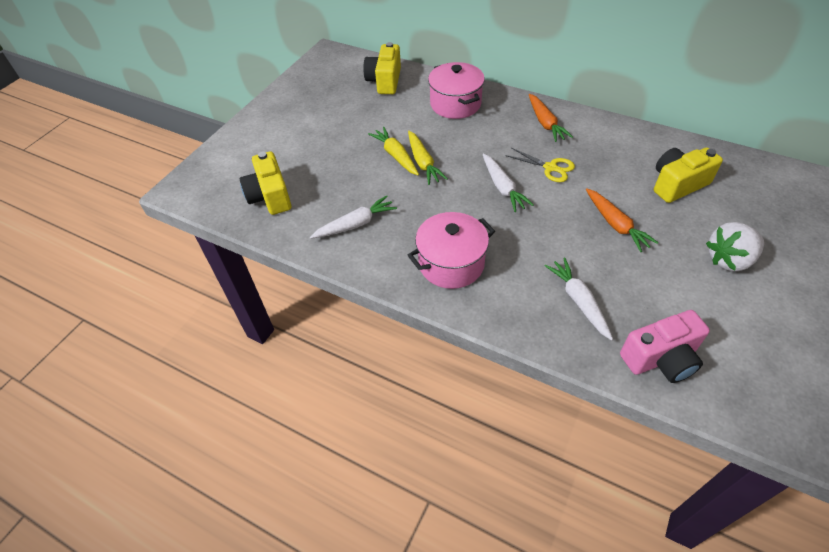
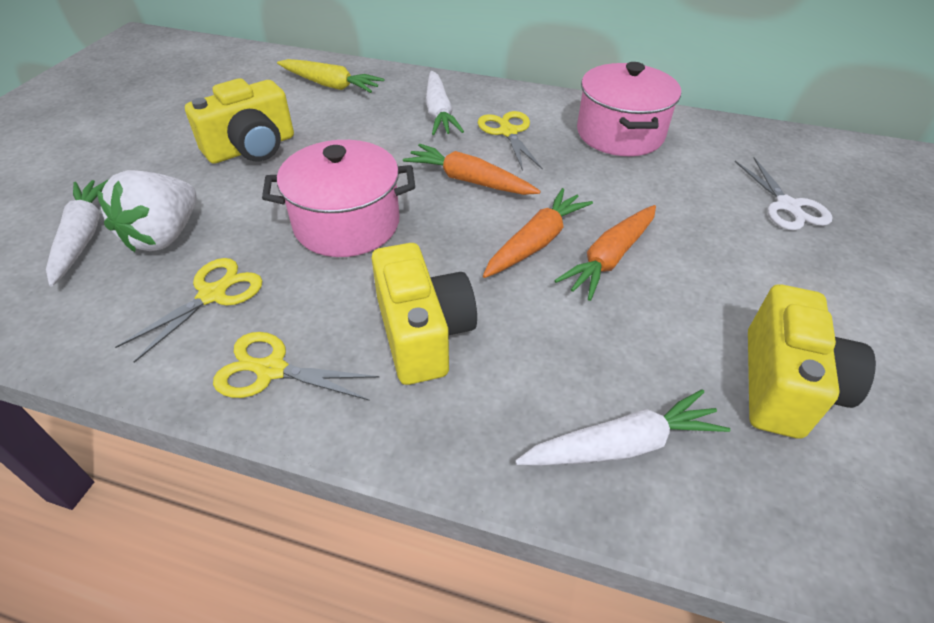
orange carrot: 2 -> 3
pink camera: 1 -> 0
white scissors: 0 -> 1
yellow carrot: 2 -> 1
yellow scissors: 1 -> 3

